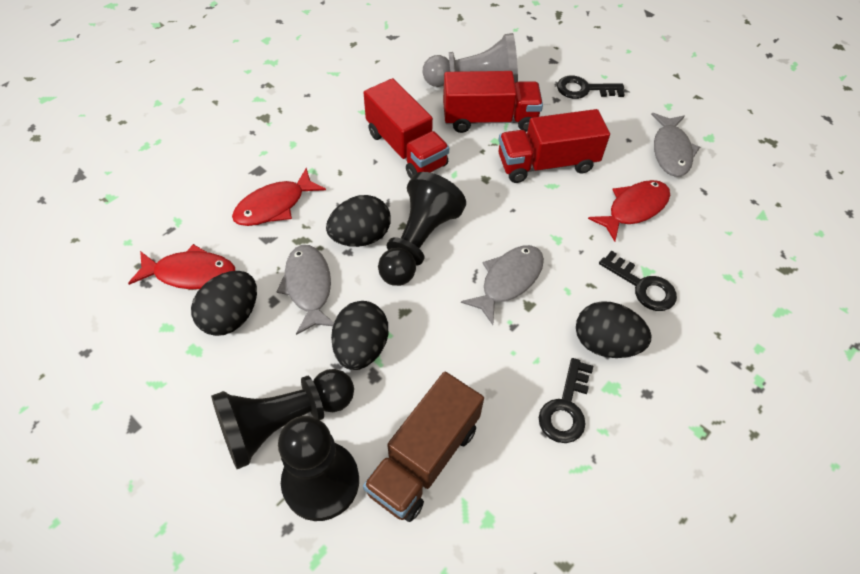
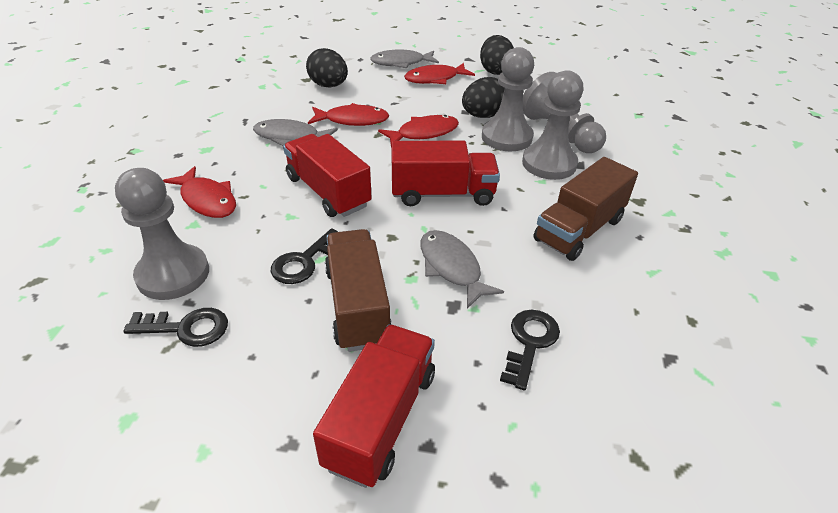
black egg: 4 -> 3
black pawn: 3 -> 0
brown truck: 1 -> 2
grey pawn: 1 -> 4
red fish: 3 -> 4

